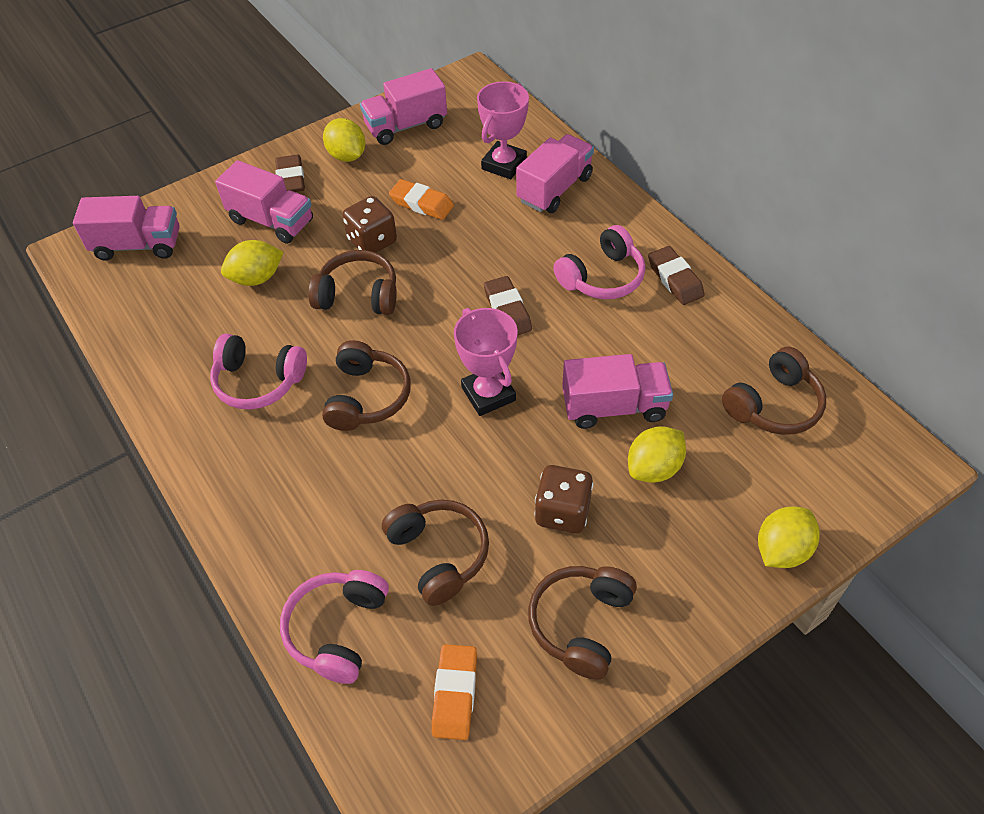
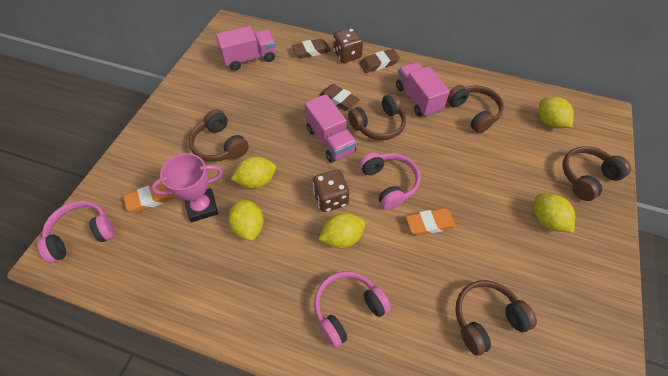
pink trophy: 2 -> 1
pink truck: 5 -> 3
yellow lemon: 4 -> 5

